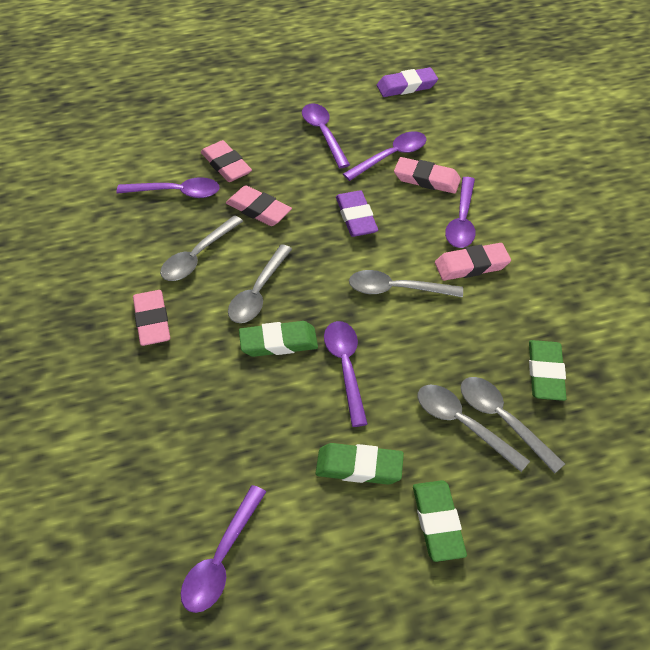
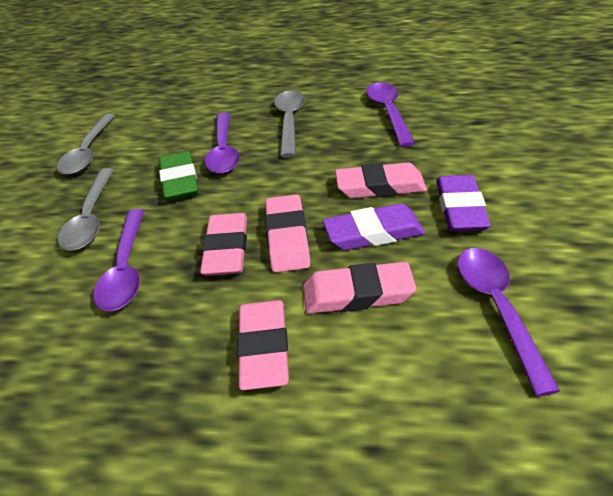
green eraser: 4 -> 1
grey spoon: 5 -> 3
purple spoon: 6 -> 4

